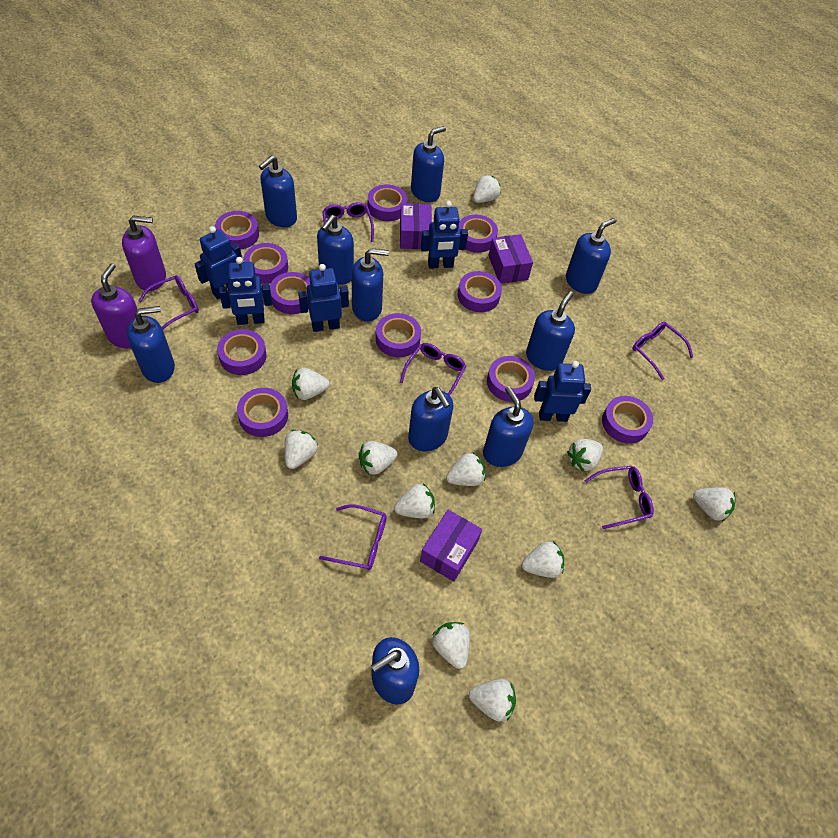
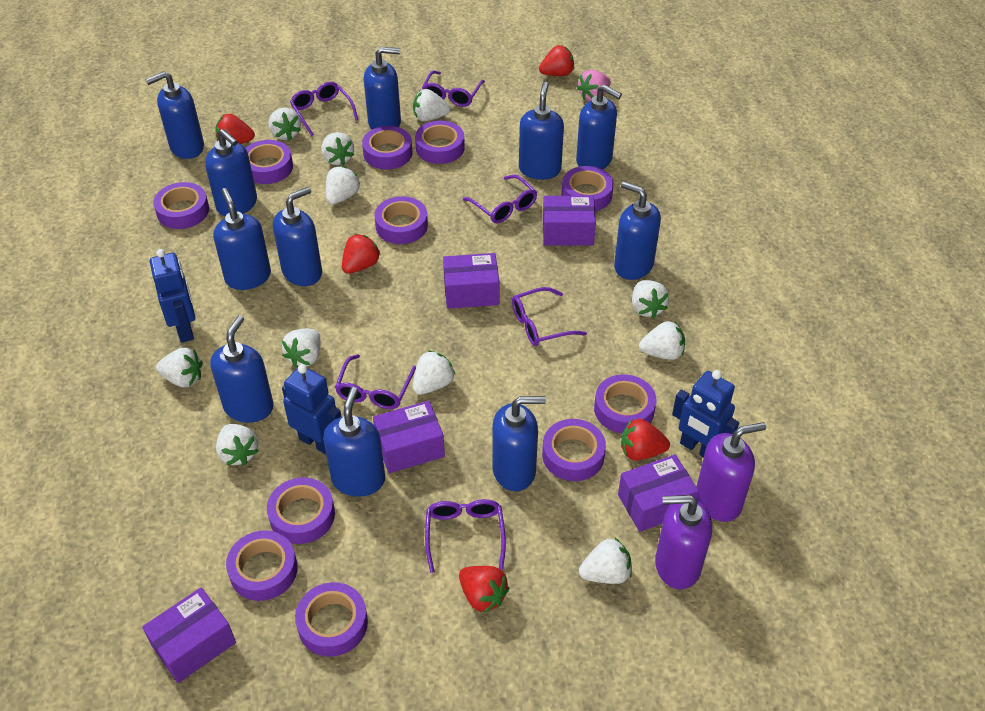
blue robot: 5 -> 3
blue soap dispenser: 10 -> 11
pink strawberry: 0 -> 1
purple box: 3 -> 5
red strawberry: 0 -> 5

